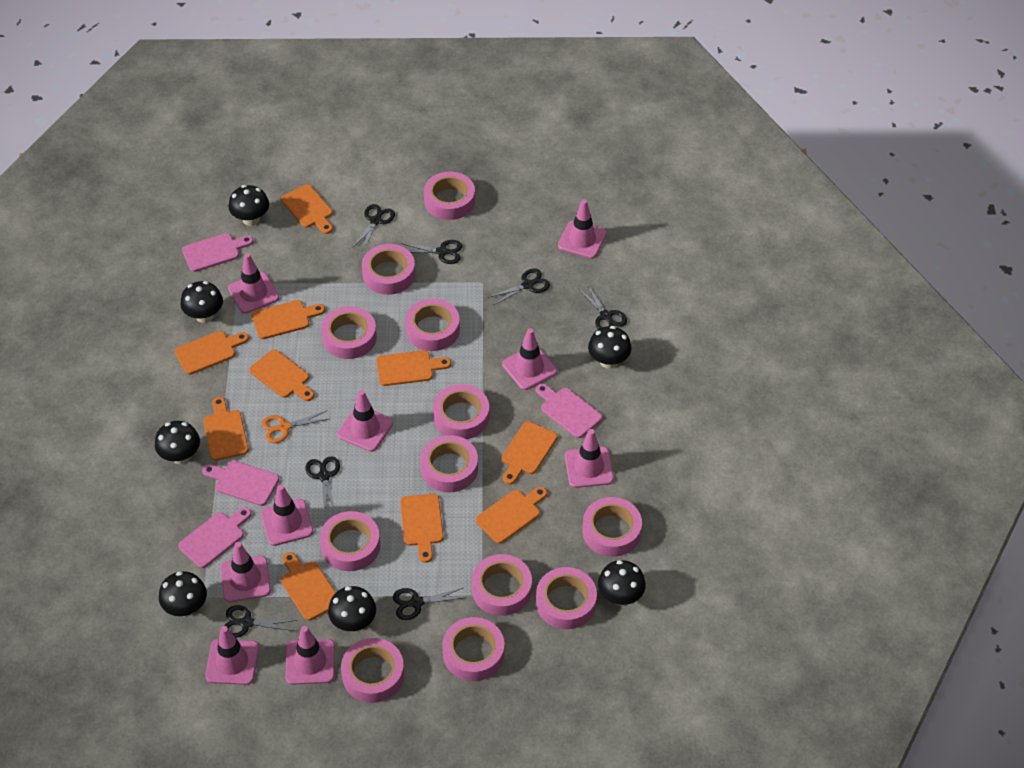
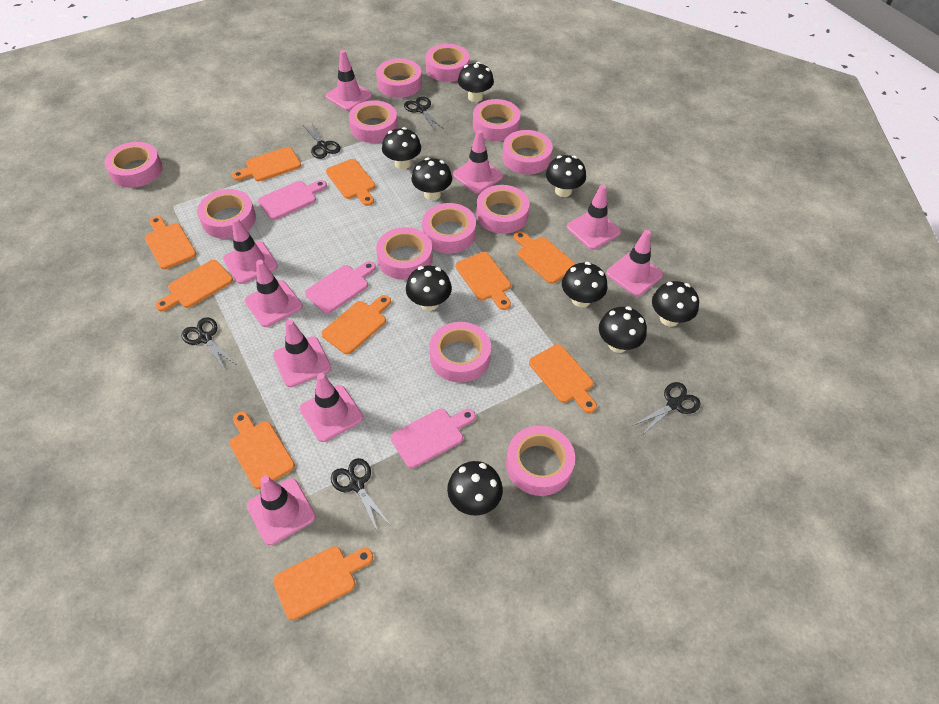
black mushroom: 7 -> 9
black scissors: 7 -> 5
orange scissors: 1 -> 0
pink cutting board: 4 -> 3

